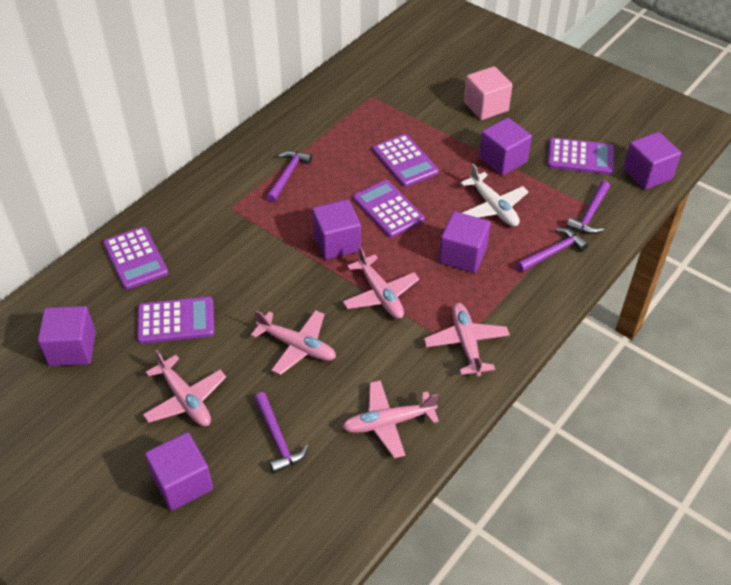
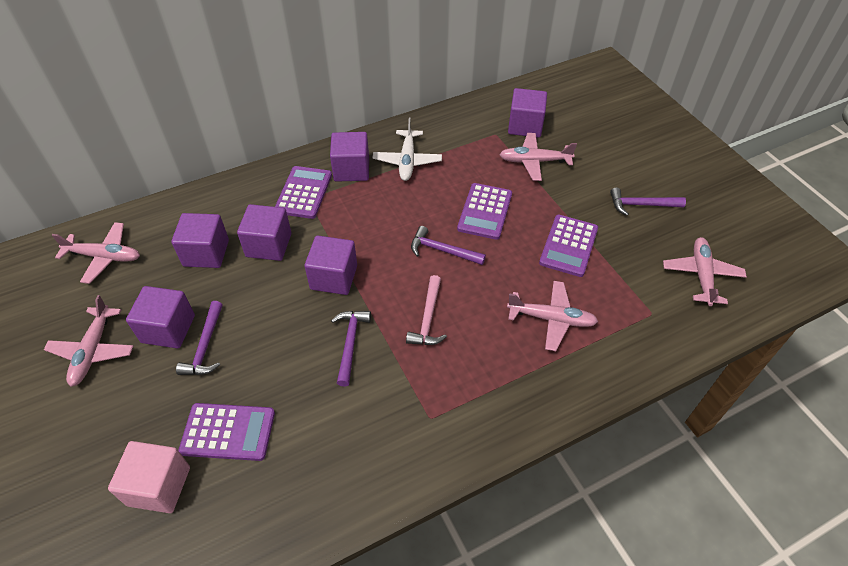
pink hammer: 0 -> 1
purple calculator: 5 -> 4

